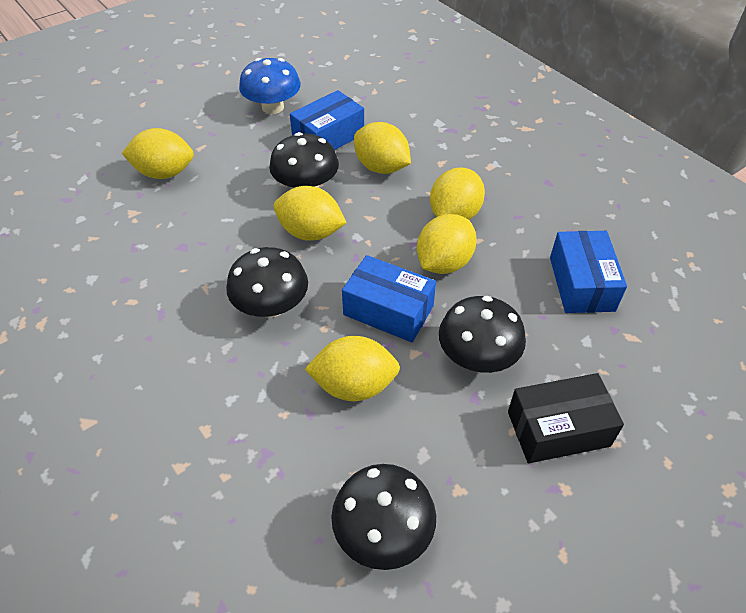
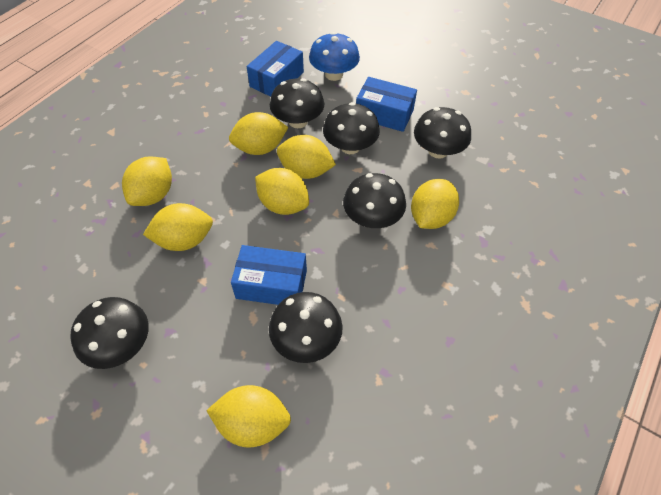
black box: 1 -> 0
black mushroom: 4 -> 6
yellow lemon: 6 -> 7

